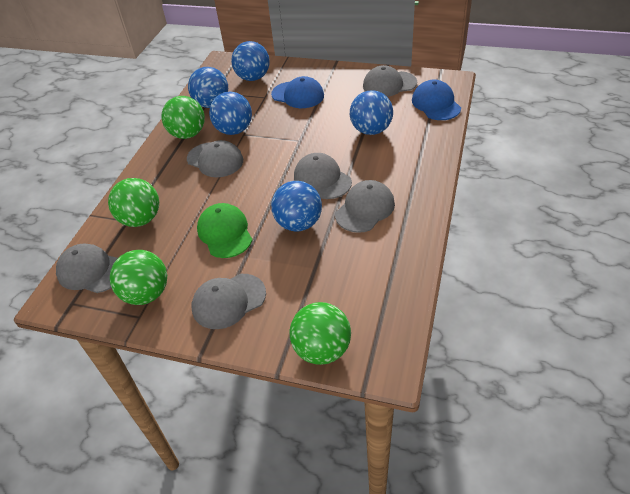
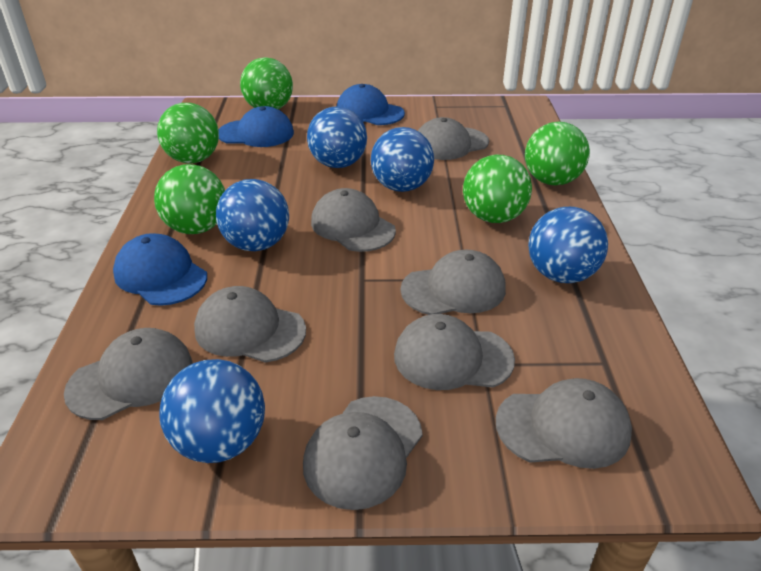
blue cap: 2 -> 3
green ball: 4 -> 5
green cap: 1 -> 0
grey cap: 6 -> 8

